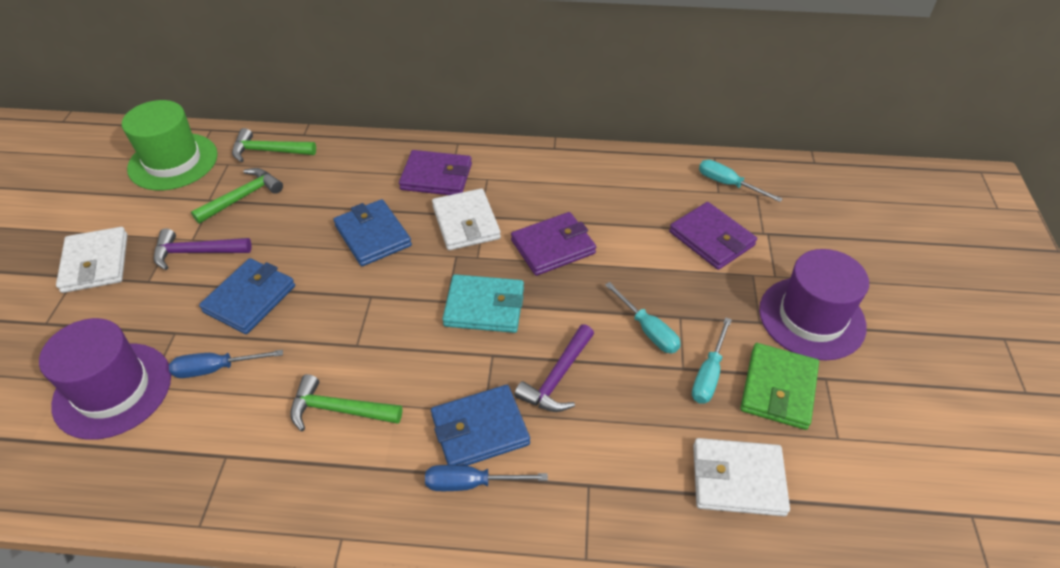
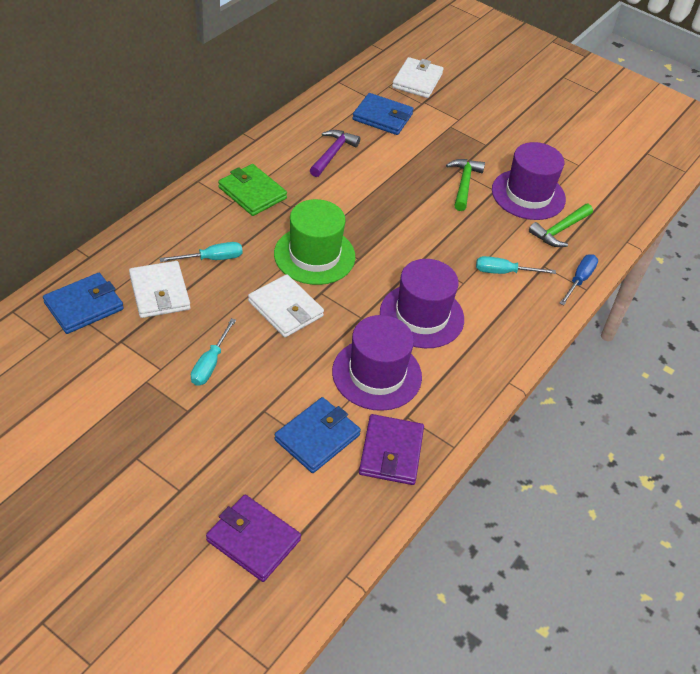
blue screwdriver: 2 -> 1
green hammer: 3 -> 2
purple hammer: 2 -> 1
purple hat: 2 -> 3
purple wallet: 3 -> 2
turquoise wallet: 1 -> 0

